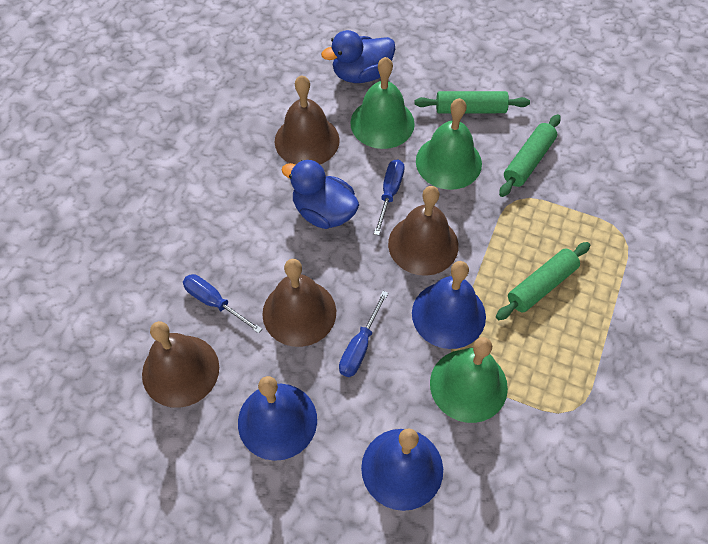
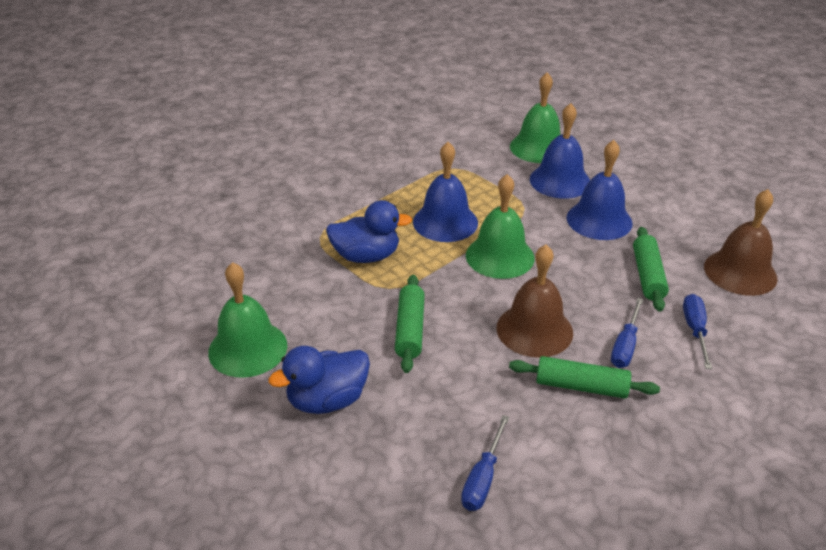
brown bell: 4 -> 2

